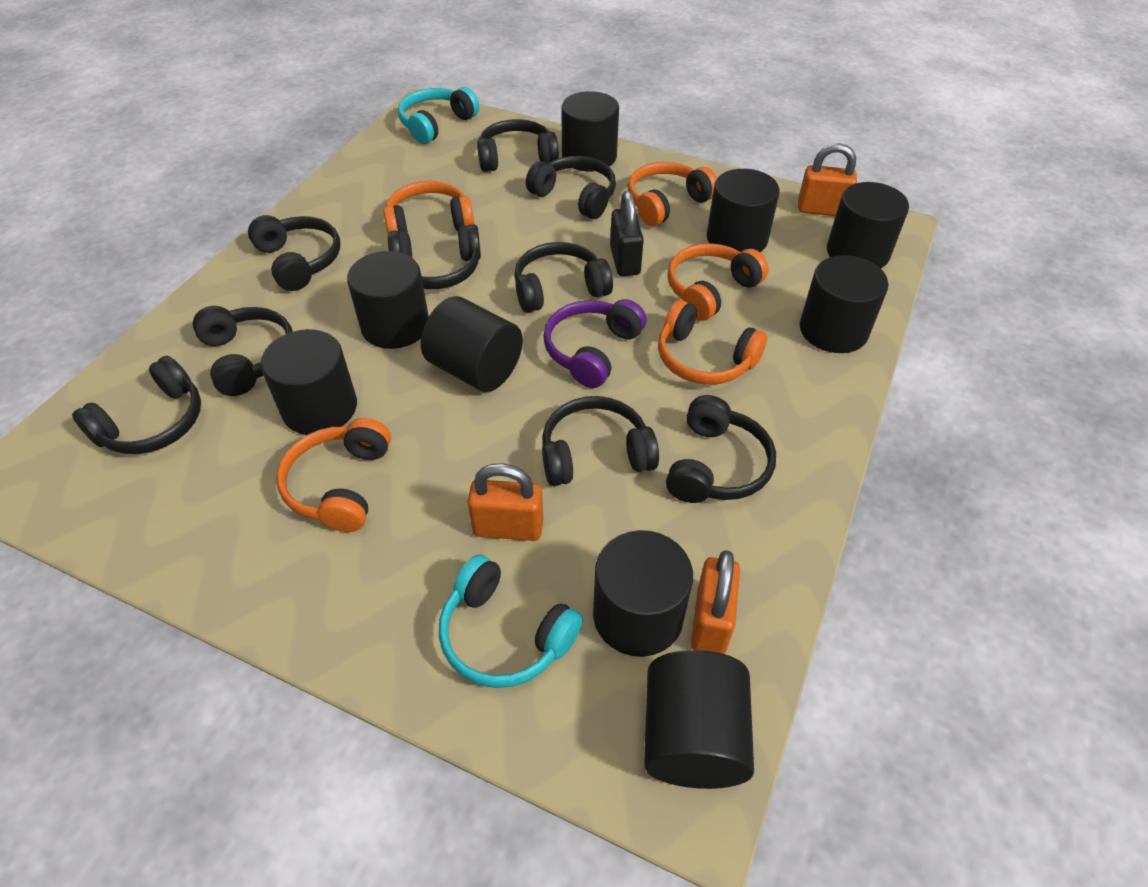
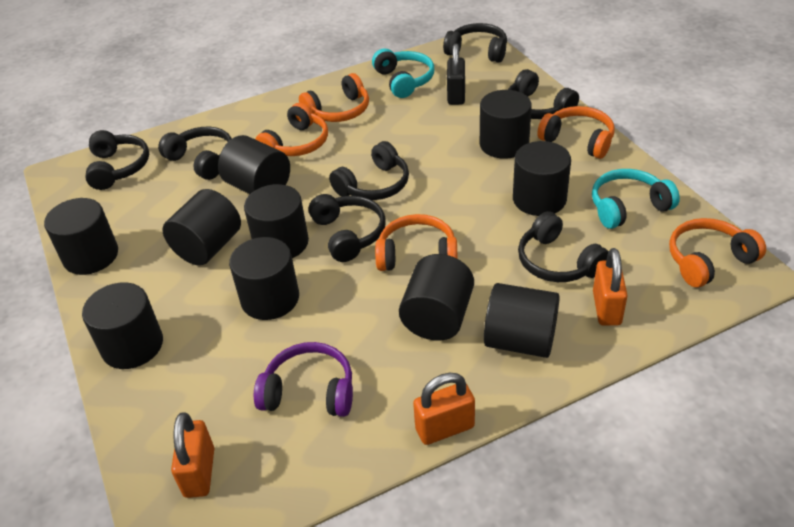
black cylinder: 9 -> 10
black headphones: 9 -> 7

